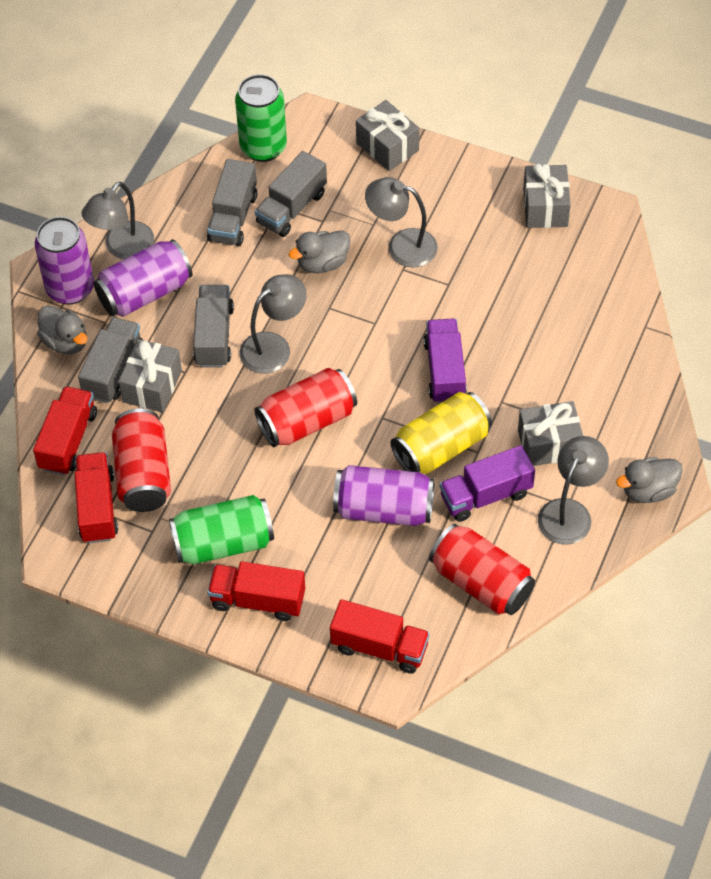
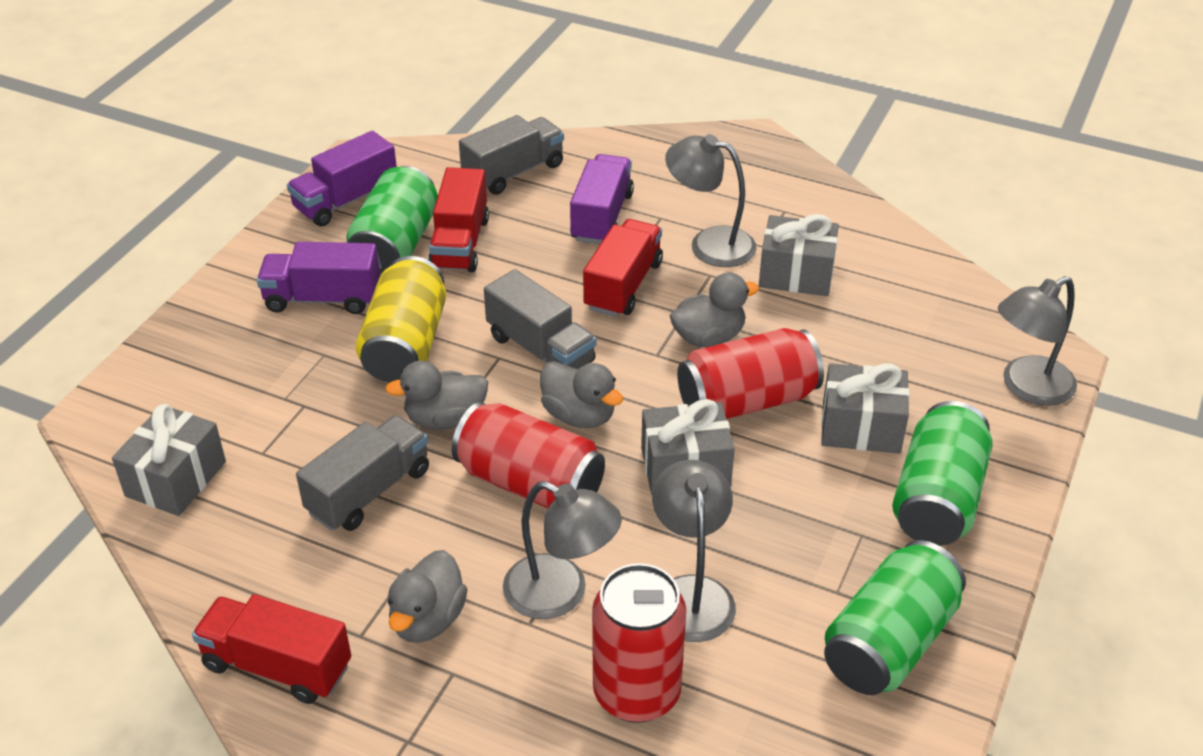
green can: 2 -> 3
grey duck: 3 -> 4
grey truck: 4 -> 3
purple can: 3 -> 0
purple truck: 2 -> 3
red truck: 4 -> 3

